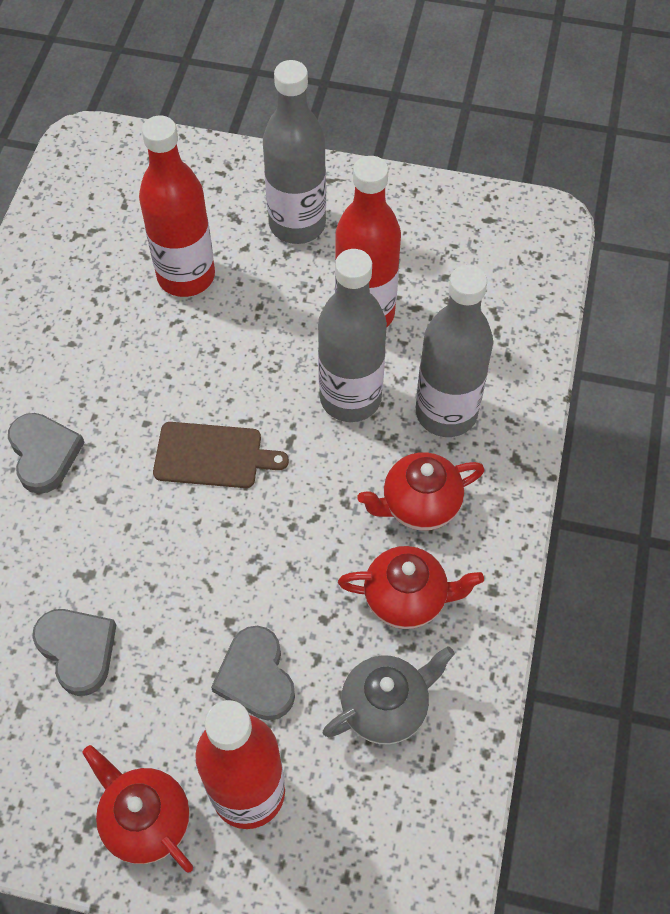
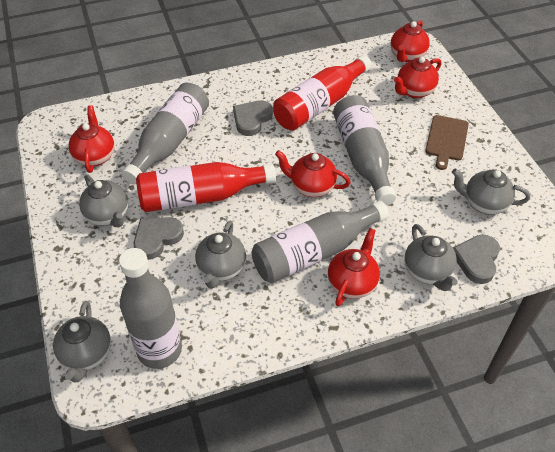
grey bottle: 3 -> 4
grey teapot: 1 -> 5
red bottle: 3 -> 2
red teapot: 3 -> 5

